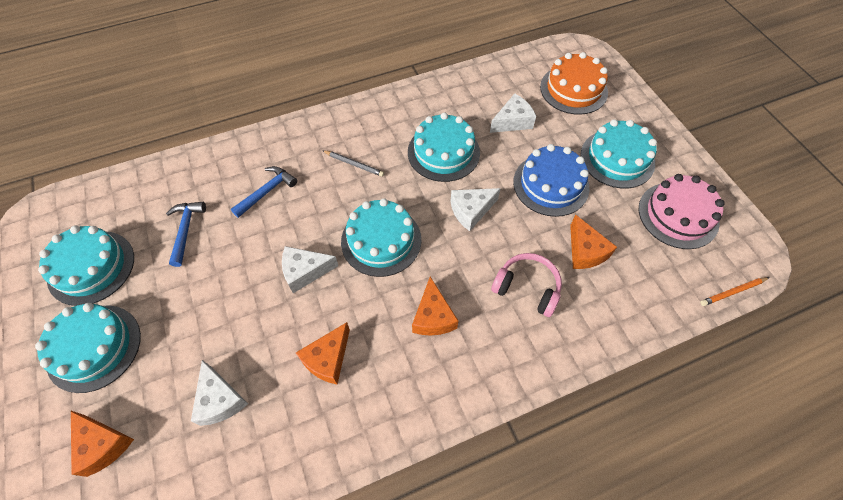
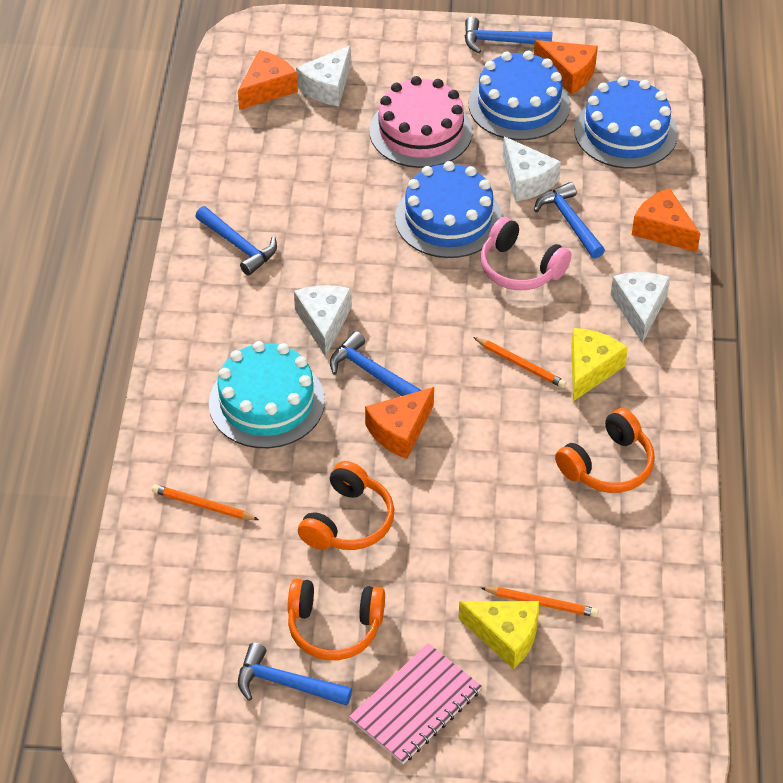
blue cake: 1 -> 3
blue hammer: 2 -> 5
grey pencil: 1 -> 0
orange cake: 1 -> 0
orange headphones: 0 -> 3
orange pencil: 1 -> 3
pink notebook: 0 -> 1
turquoise cake: 5 -> 1
yellow cheese: 0 -> 2

